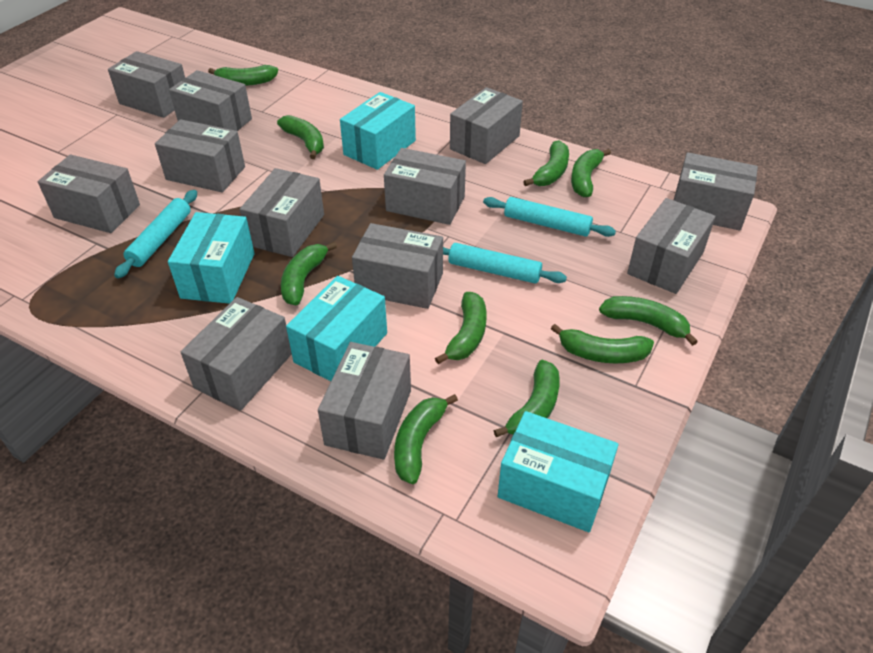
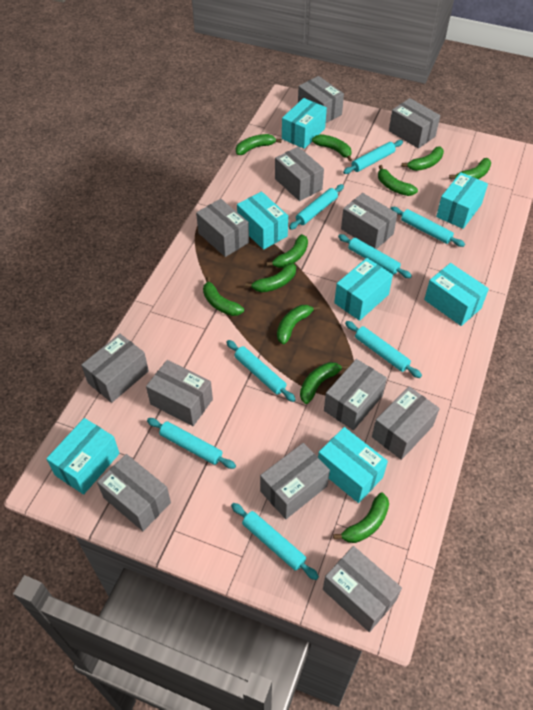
green banana: 10 -> 11
turquoise box: 4 -> 7
turquoise rolling pin: 3 -> 8

